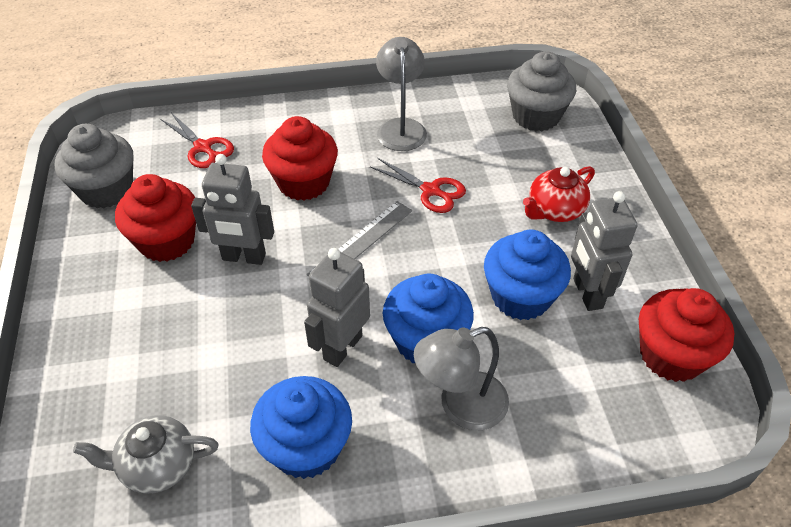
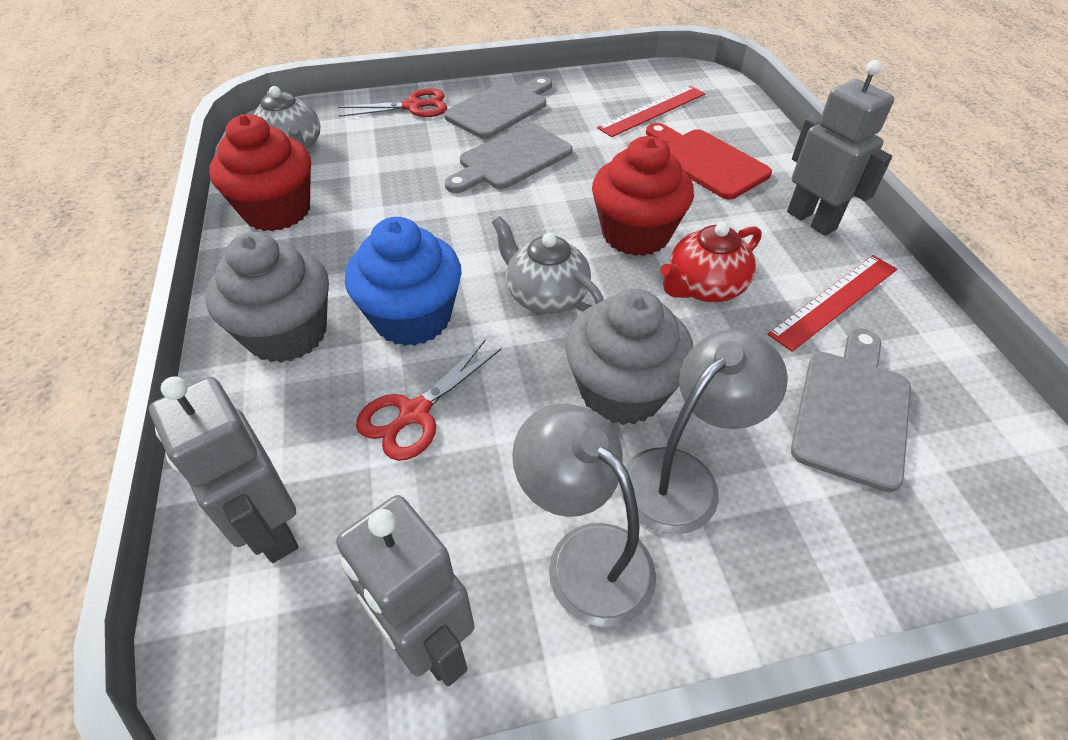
blue cupcake: 3 -> 1
grey cutting board: 0 -> 3
grey ruler: 1 -> 0
grey teapot: 1 -> 2
red cupcake: 3 -> 2
red cutting board: 0 -> 1
red ruler: 0 -> 2

